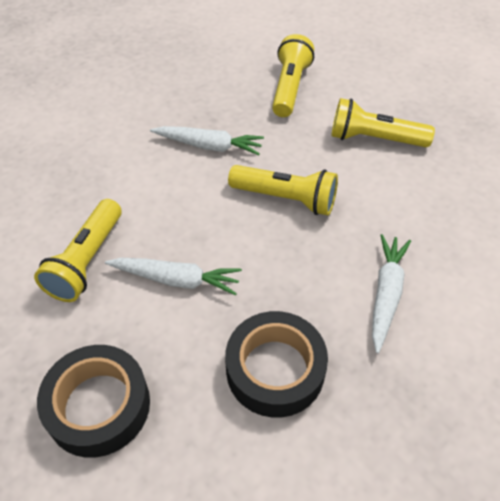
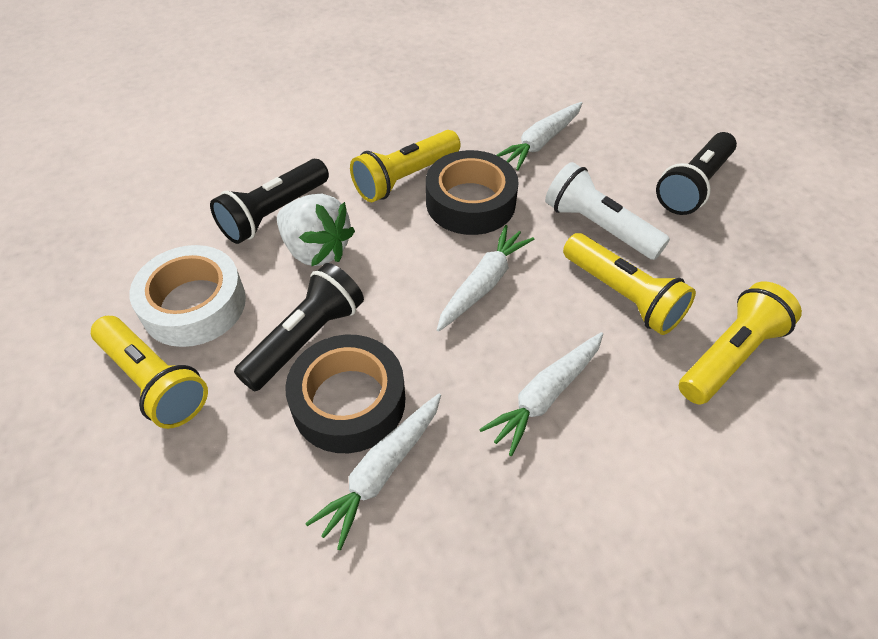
black flashlight: 0 -> 3
white carrot: 3 -> 4
white flashlight: 0 -> 1
white strawberry: 0 -> 1
white tape: 0 -> 1

